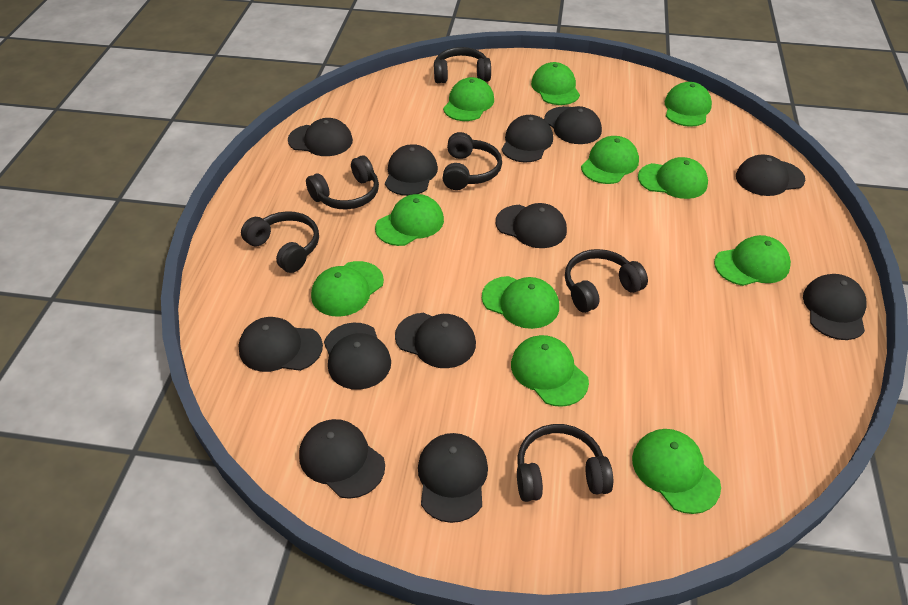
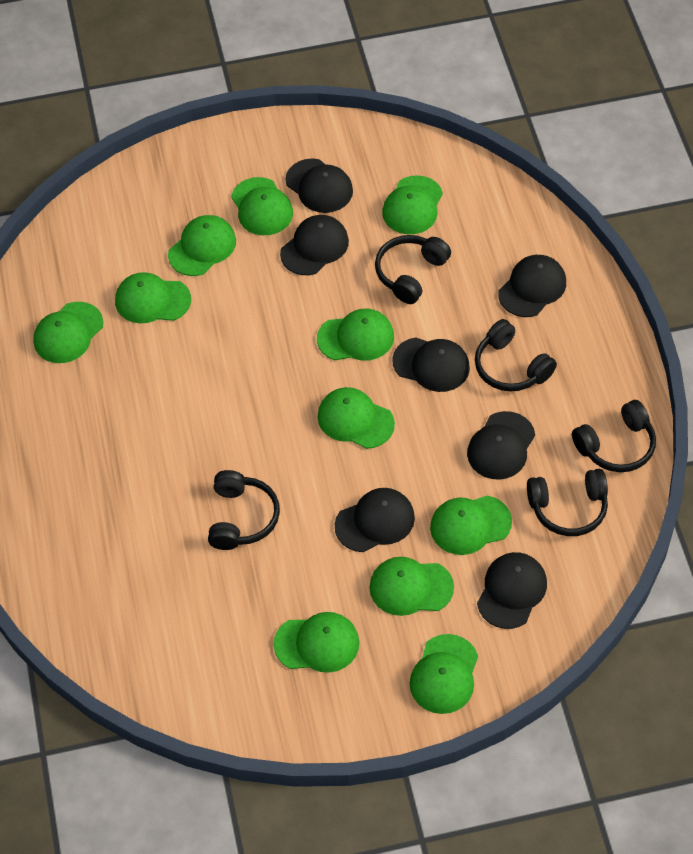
black cap: 12 -> 7
black headphones: 6 -> 5

